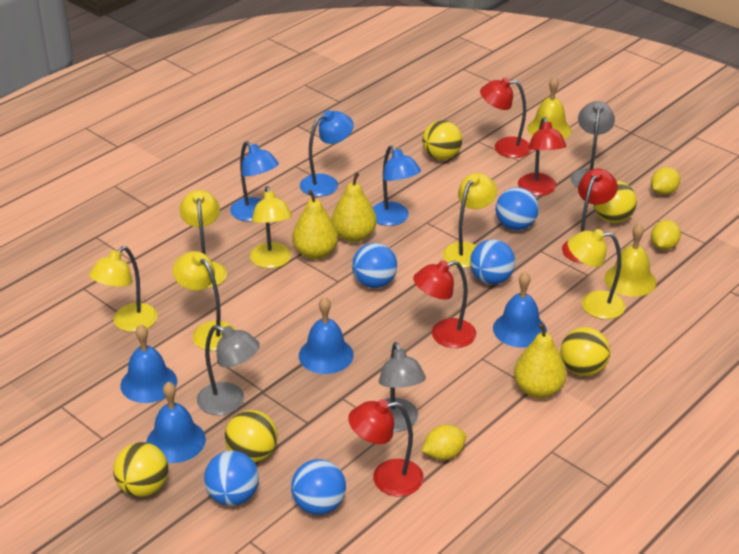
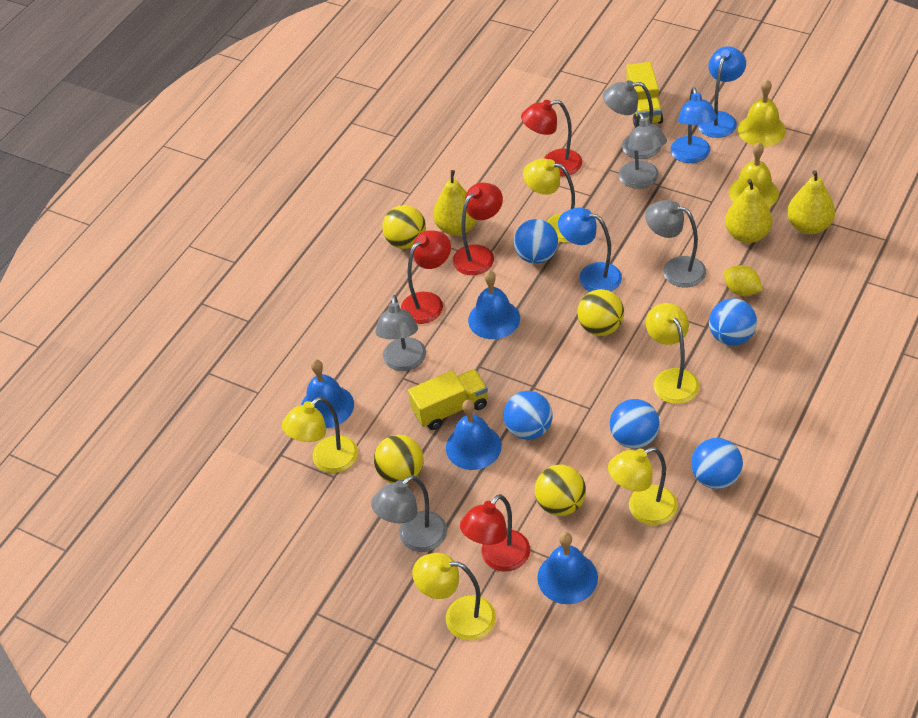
grey lamp: 3 -> 5
red lamp: 5 -> 4
yellow ball: 5 -> 4
yellow lamp: 6 -> 5
yellow lemon: 3 -> 1
yellow truck: 0 -> 2

